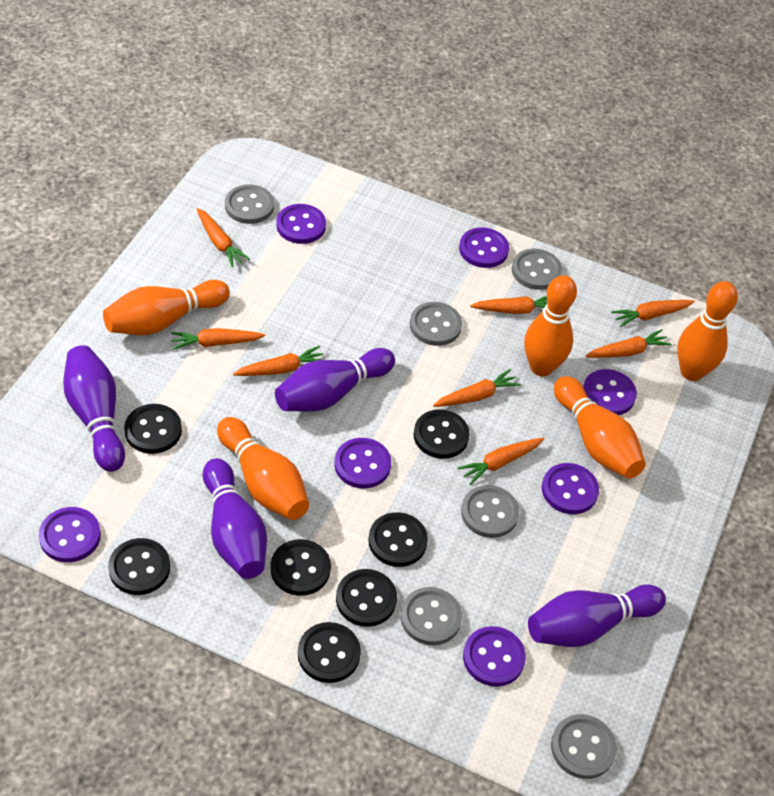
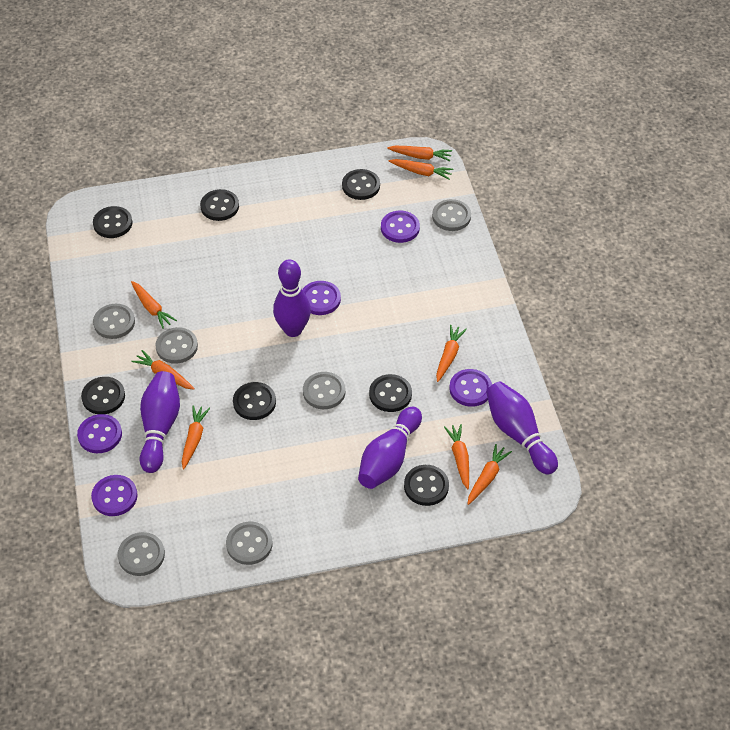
orange bowling pin: 5 -> 0
purple button: 7 -> 5

